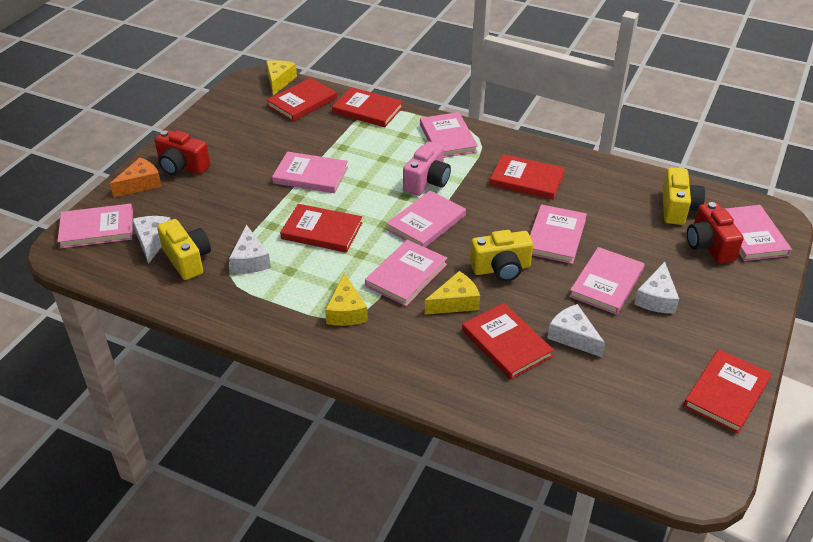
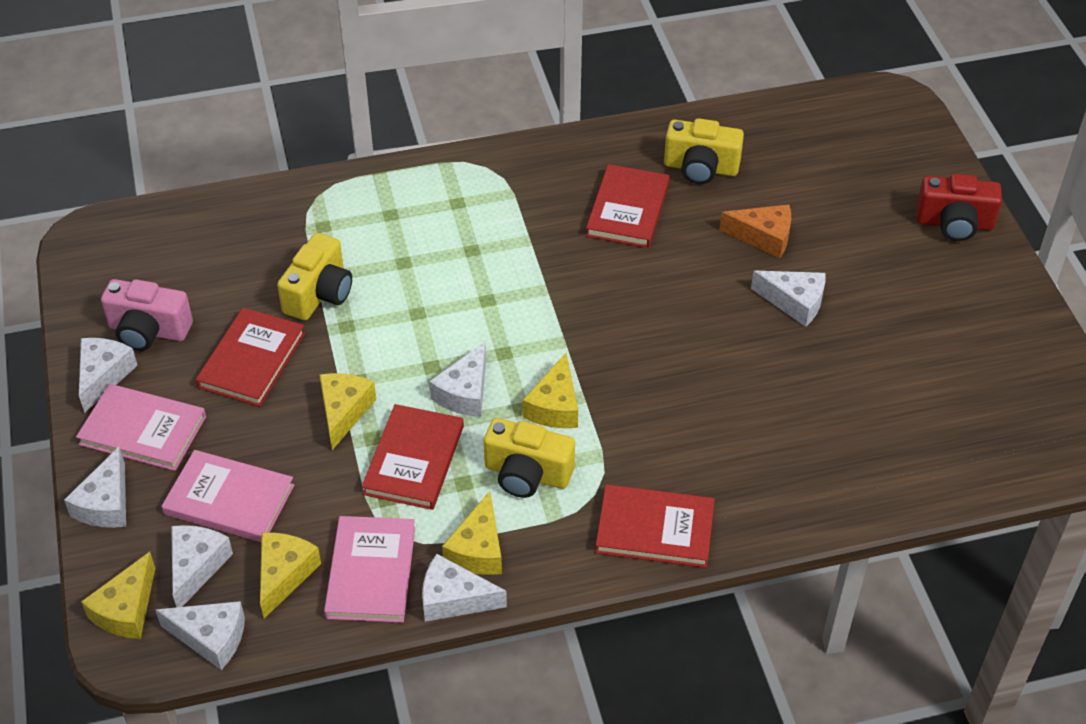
pink book: 8 -> 3
red book: 6 -> 4
red camera: 2 -> 1
white cheese: 4 -> 7
yellow cheese: 3 -> 5

